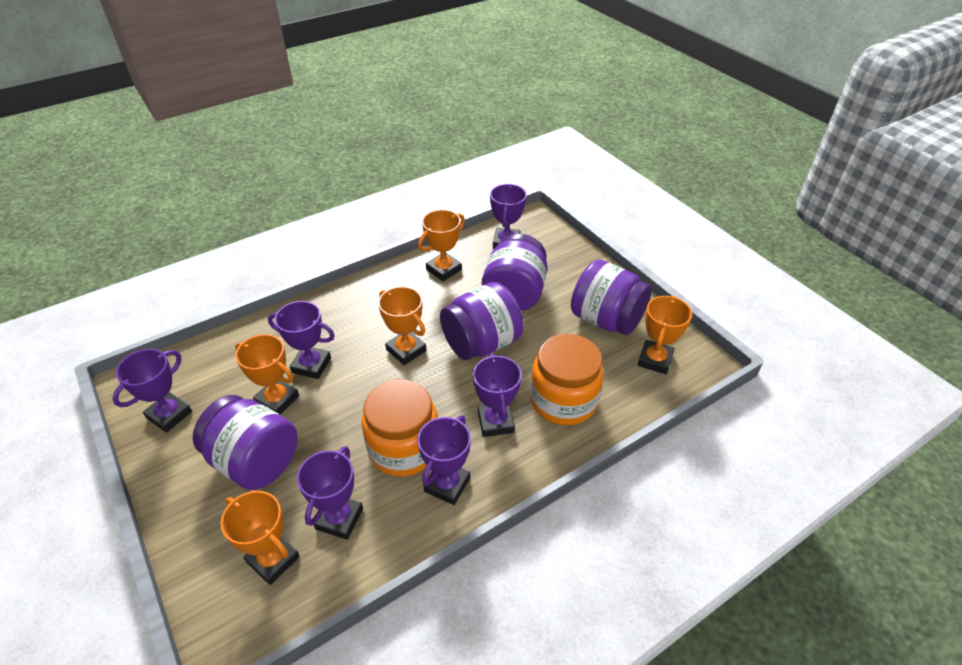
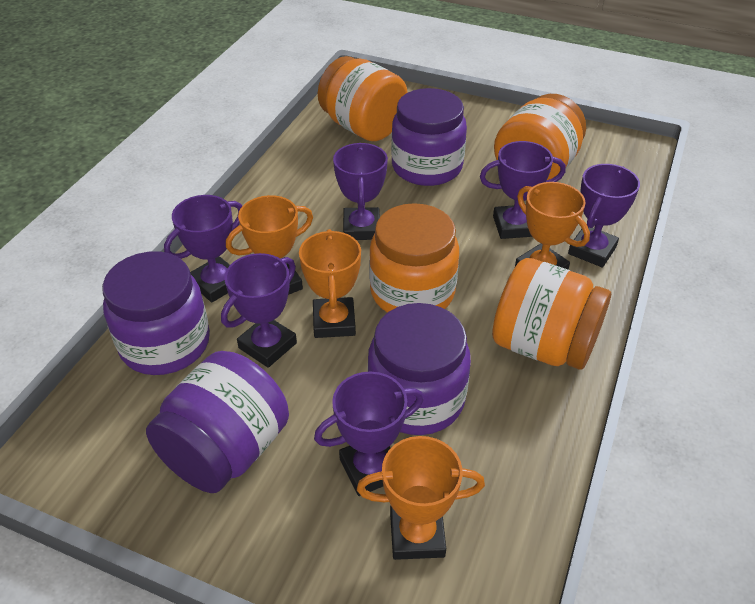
orange jar: 2 -> 4
orange trophy: 5 -> 4

